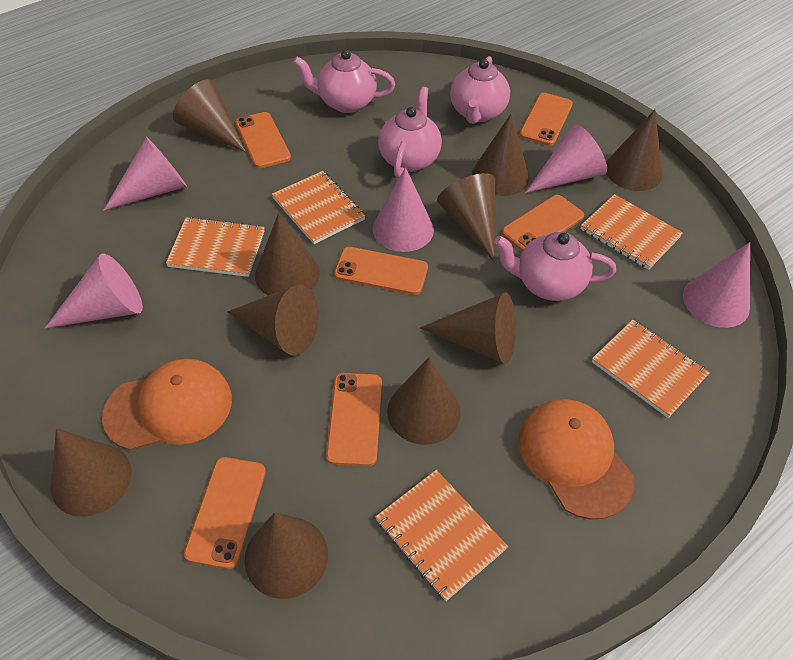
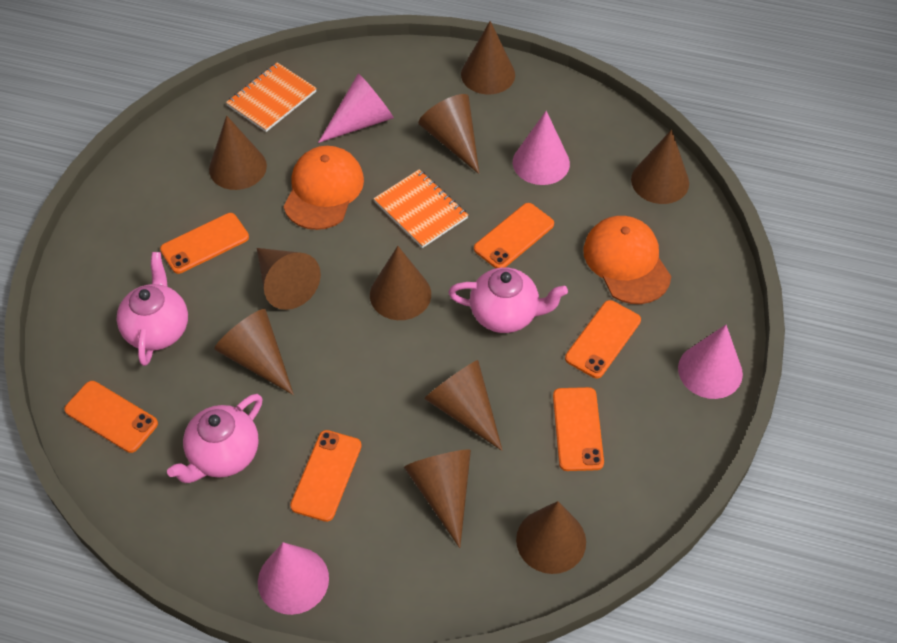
orange notebook: 5 -> 2
pink cone: 5 -> 4
pink teapot: 4 -> 3

